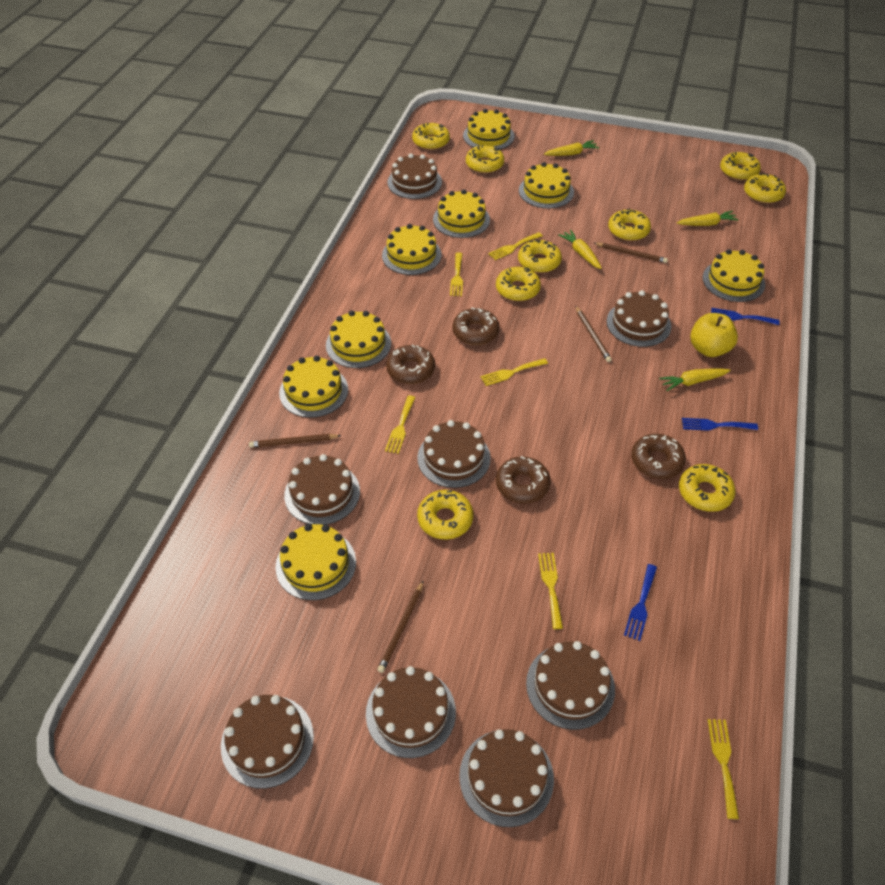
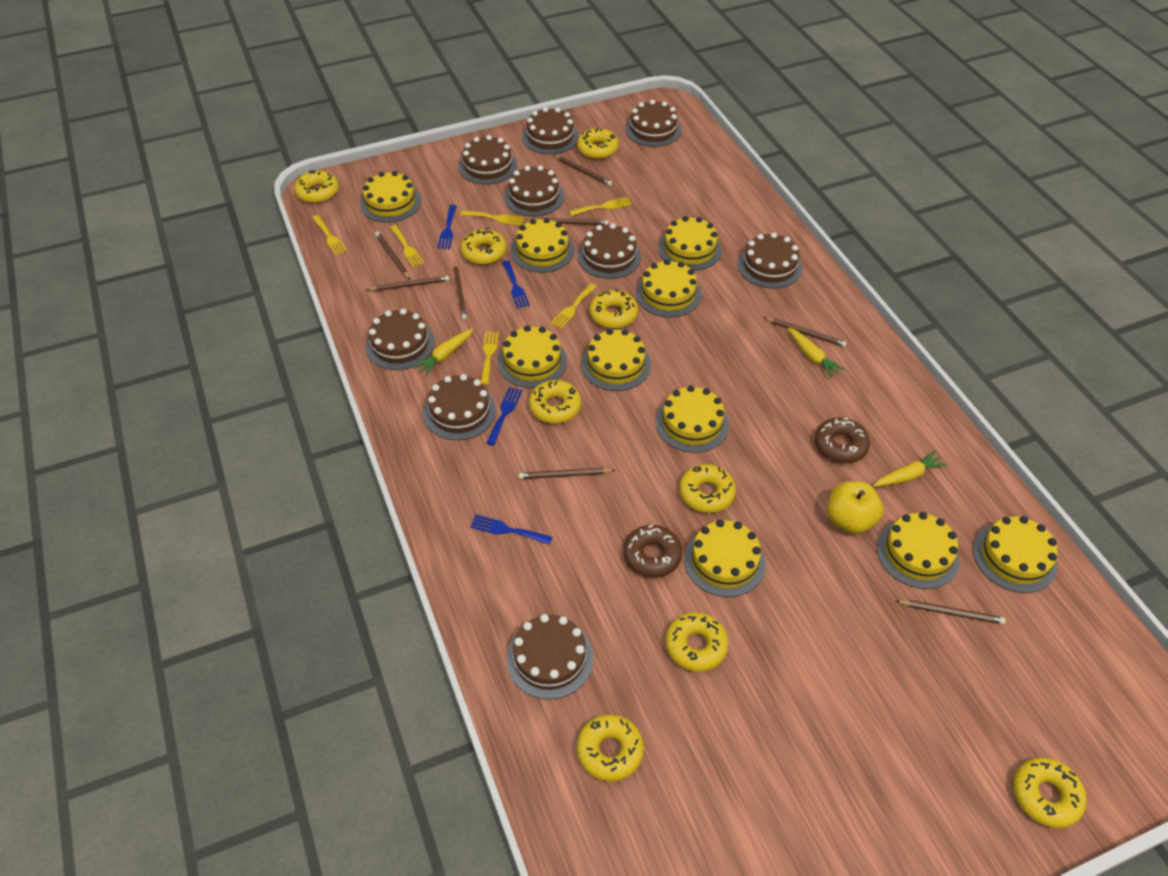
blue fork: 3 -> 4
brown cake: 8 -> 9
brown donut: 4 -> 2
brown pencil: 4 -> 8
yellow cake: 8 -> 10
yellow carrot: 4 -> 3

